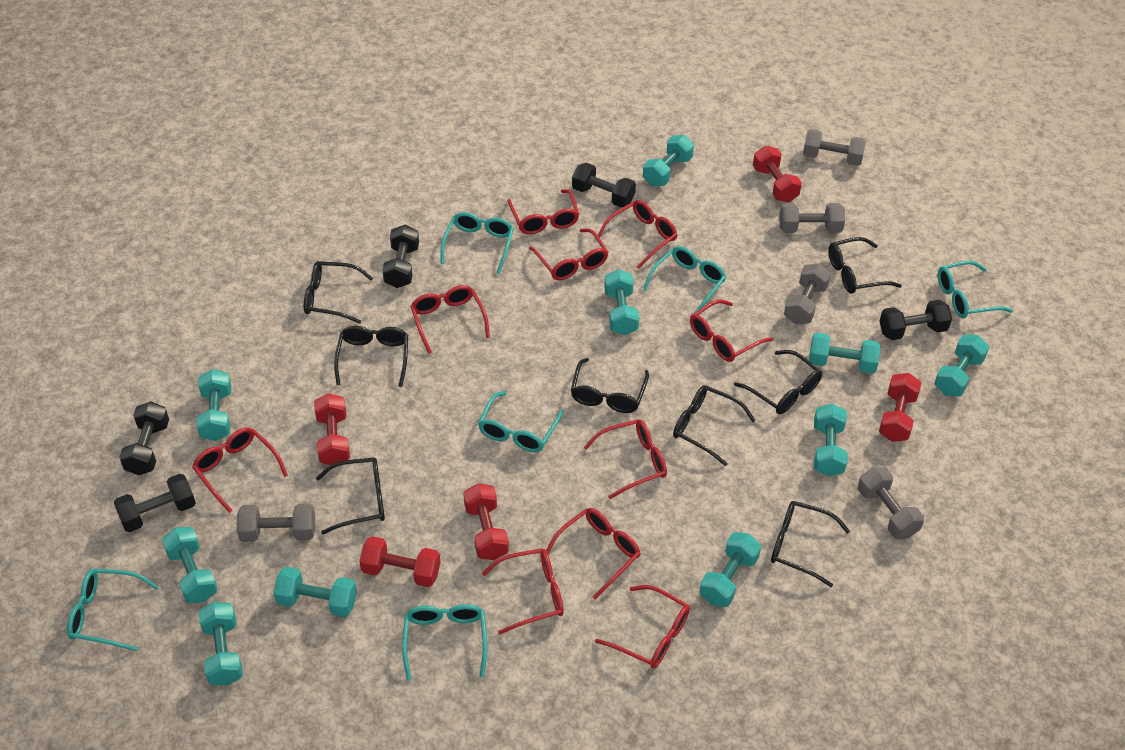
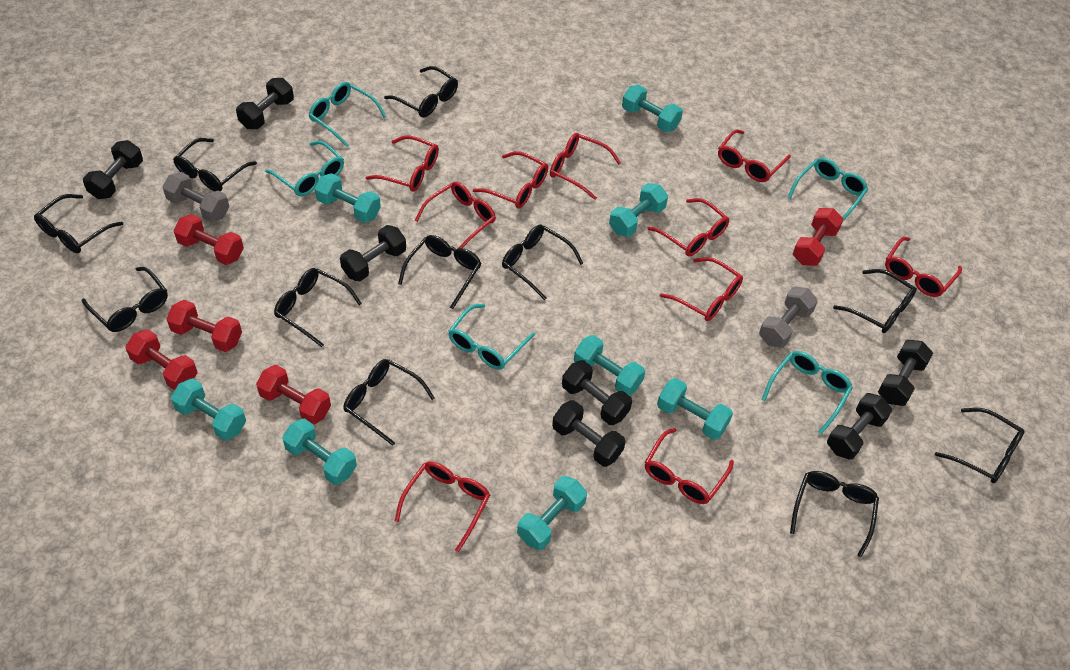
black dumbbell: 5 -> 7
black glasses: 8 -> 11
grey dumbbell: 5 -> 2
turquoise dumbbell: 10 -> 8
turquoise glasses: 6 -> 5

